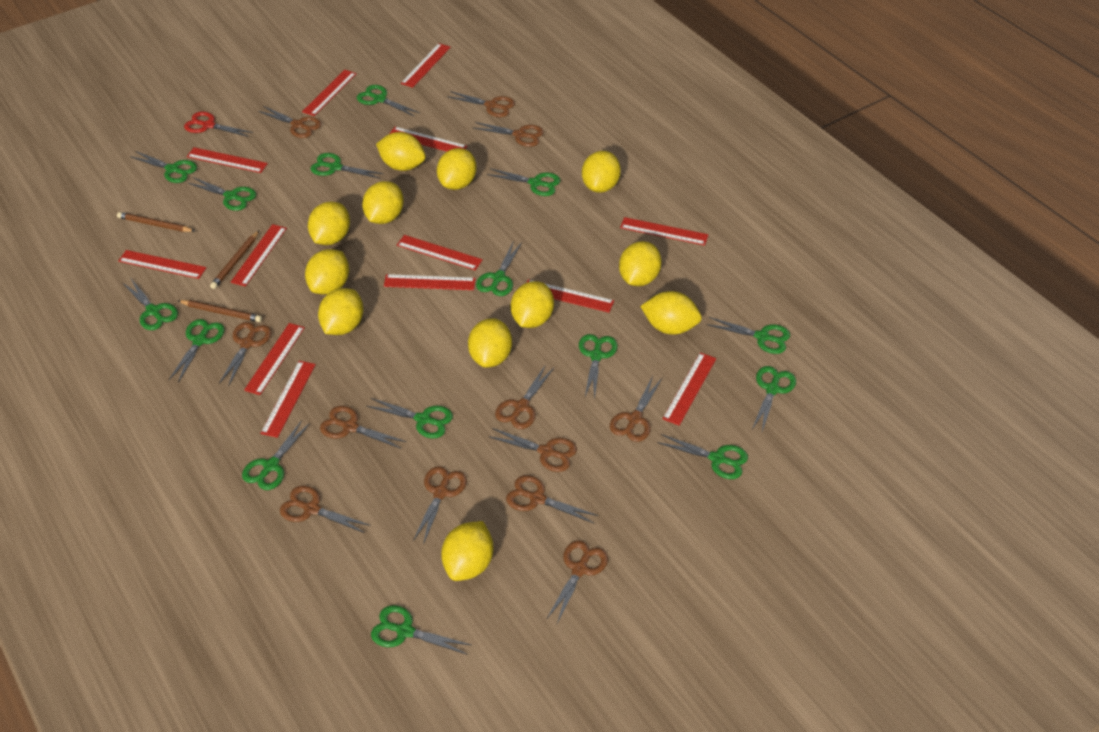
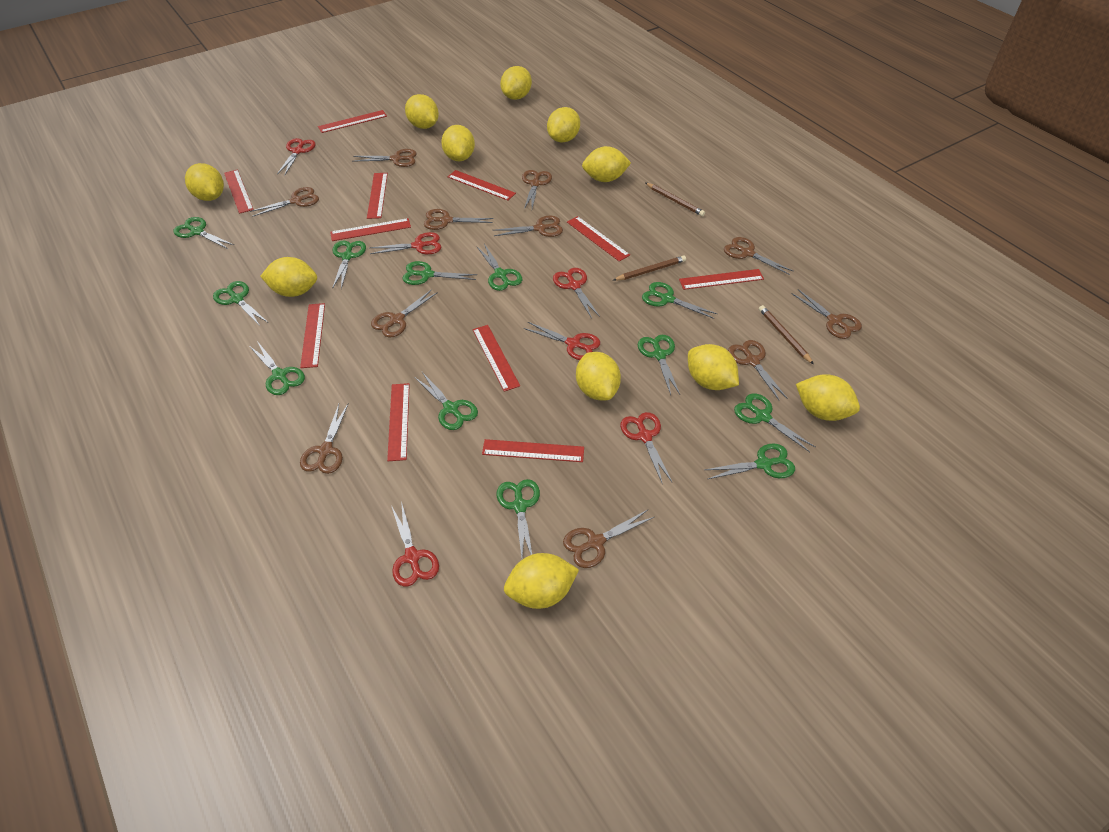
brown scissors: 12 -> 11
green scissors: 15 -> 12
red ruler: 13 -> 11
red scissors: 1 -> 6
yellow lemon: 12 -> 11

